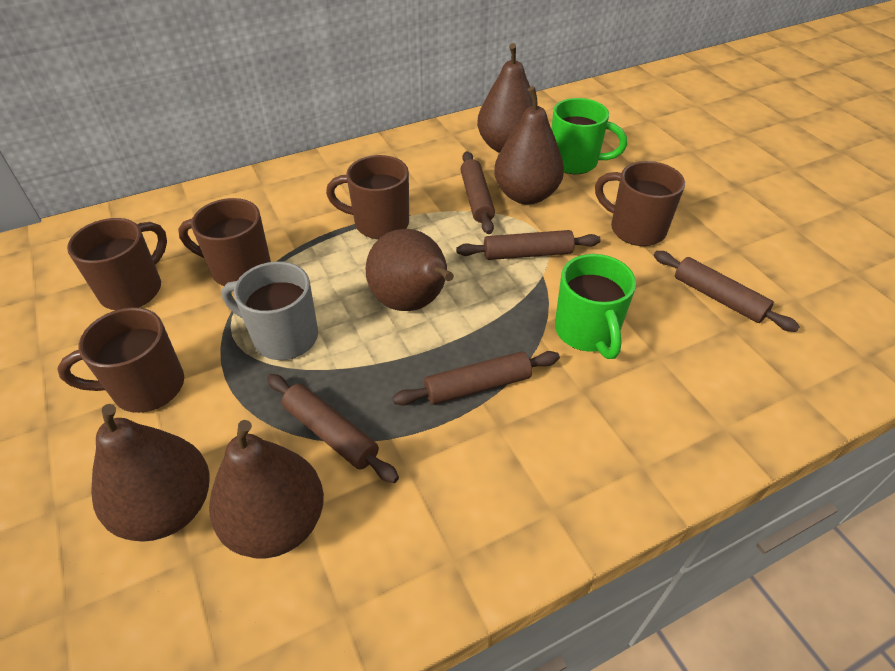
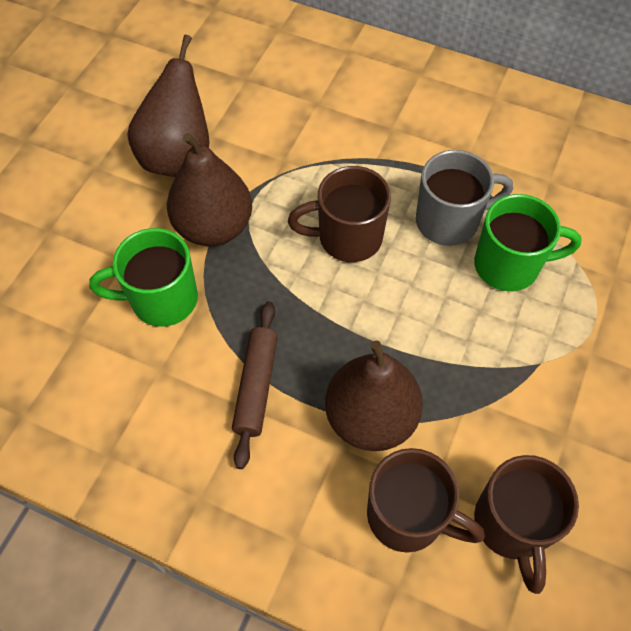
brown mug: 5 -> 3
brown pear: 5 -> 3
brown rolling pin: 5 -> 1

